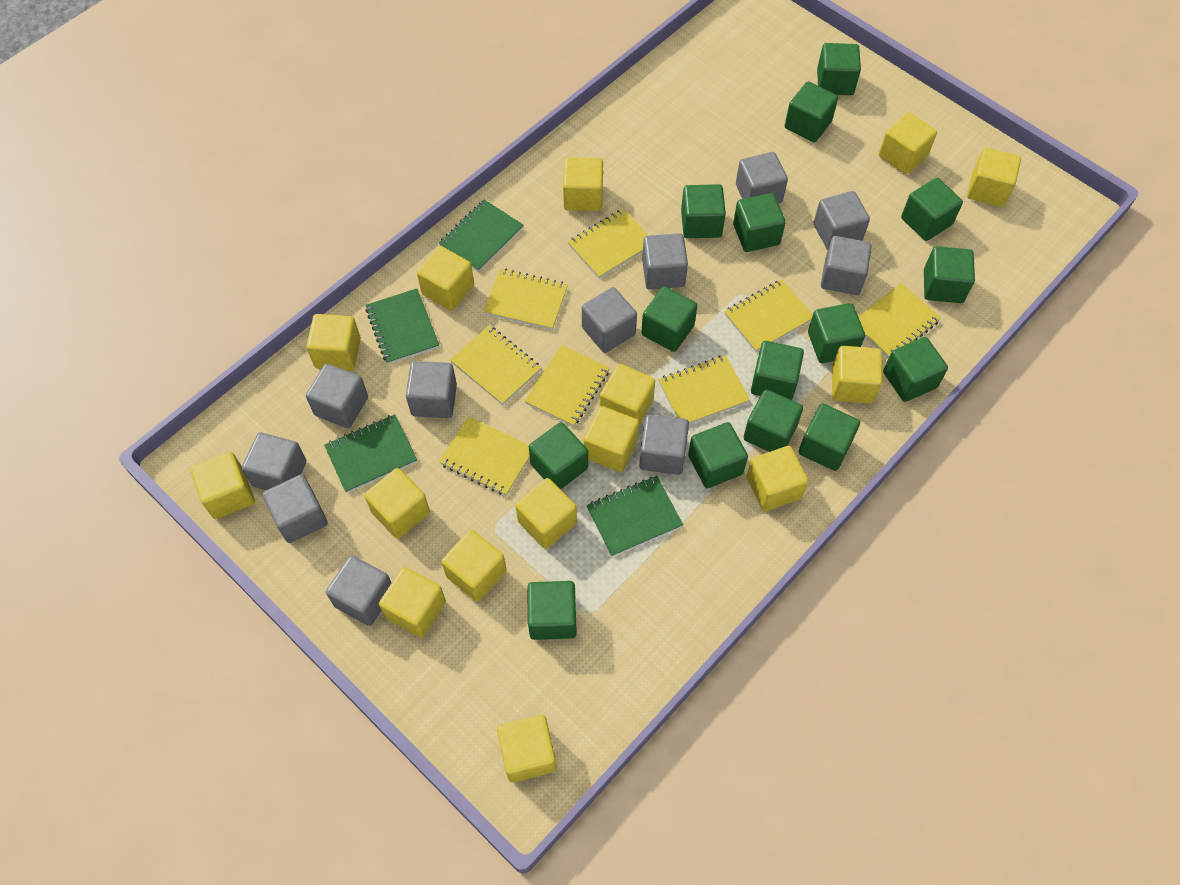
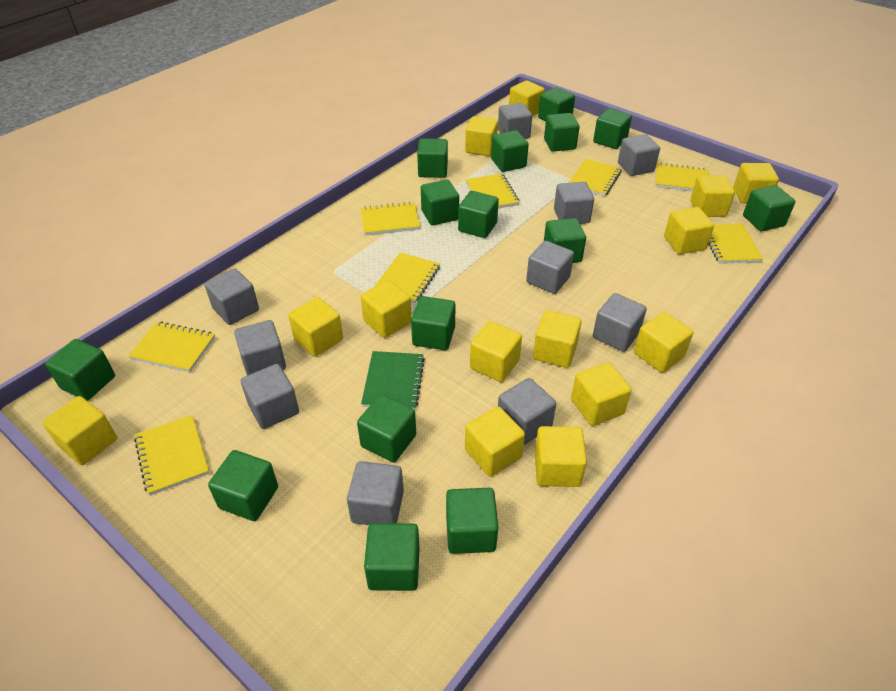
green notebook: 4 -> 1
grey cube: 11 -> 10
yellow cube: 15 -> 14

